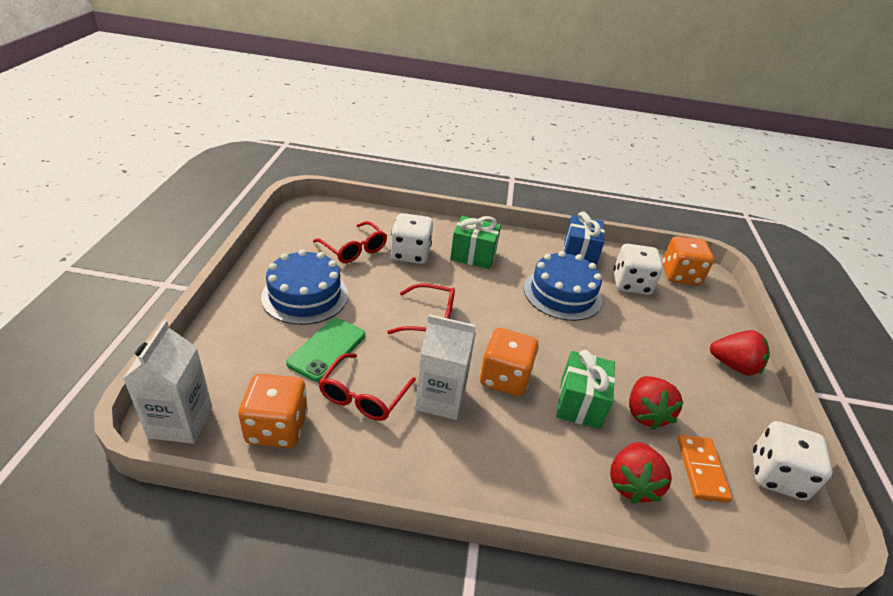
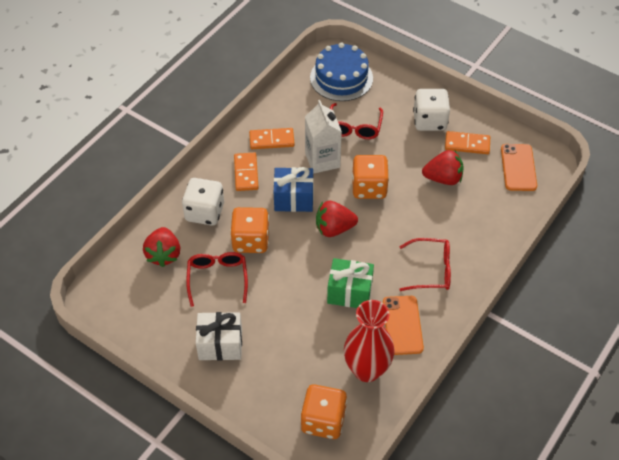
blue cake: 2 -> 1
green gift: 2 -> 1
green phone: 1 -> 0
orange domino: 1 -> 3
orange phone: 0 -> 2
red vase: 0 -> 1
white carton: 2 -> 1
white dice: 3 -> 2
white gift: 0 -> 1

